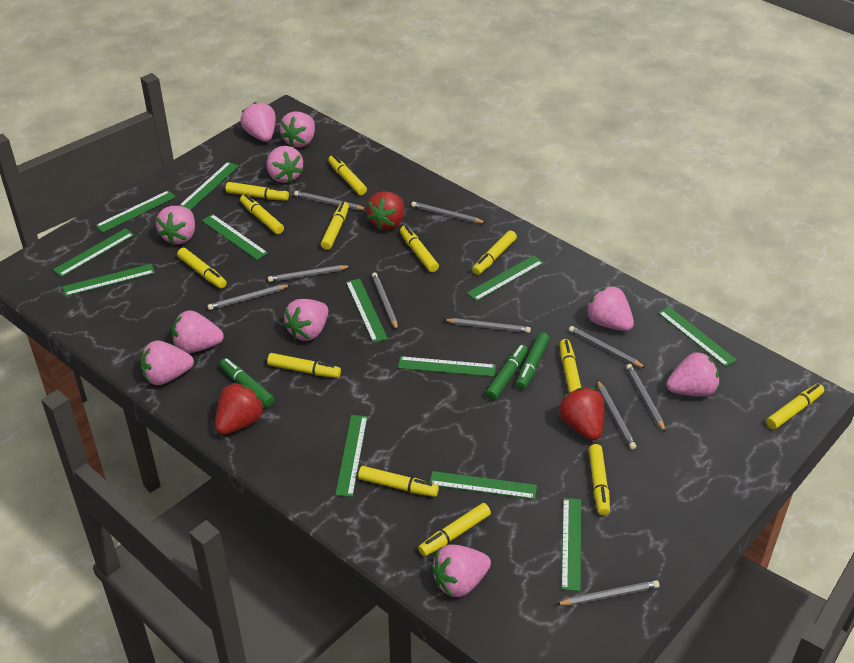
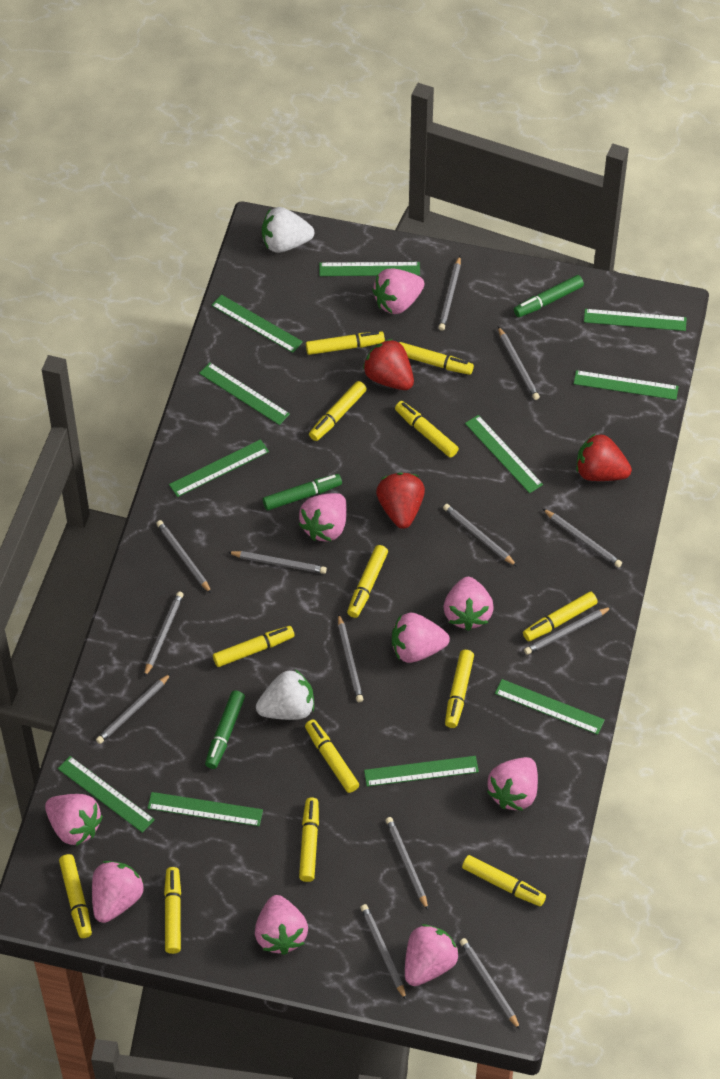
green ruler: 12 -> 11
grey pencil: 10 -> 13
pink strawberry: 10 -> 9
white strawberry: 0 -> 2

